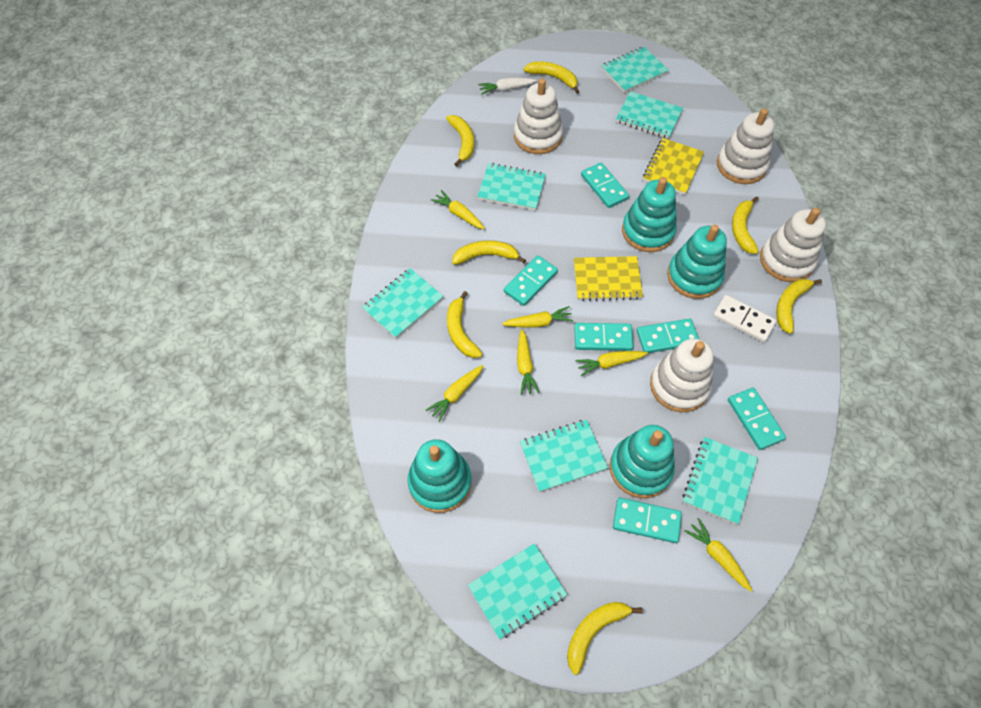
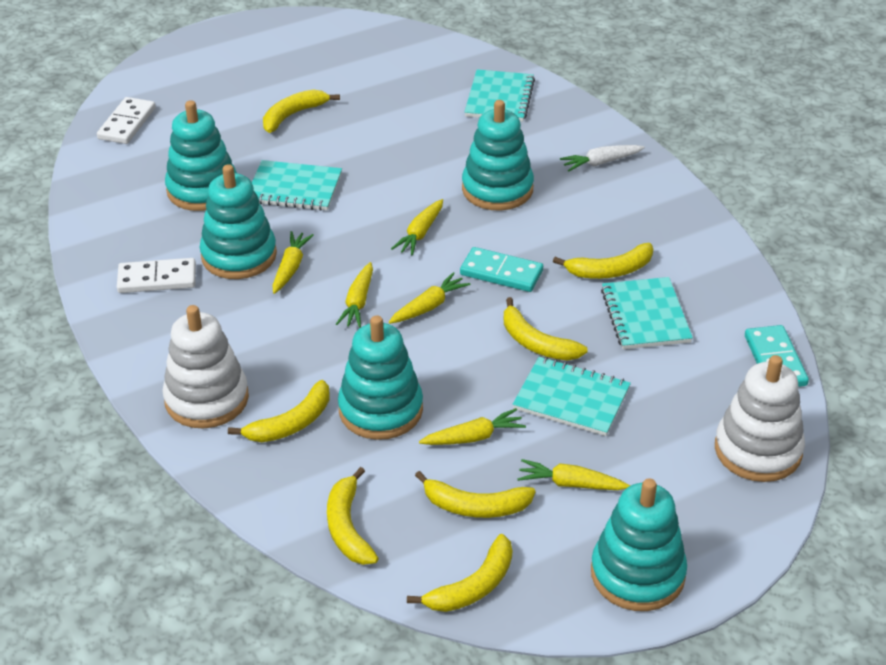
turquoise domino: 6 -> 2
turquoise notebook: 7 -> 4
turquoise stacking toy: 4 -> 5
white domino: 1 -> 2
white stacking toy: 4 -> 2
yellow notebook: 2 -> 0

